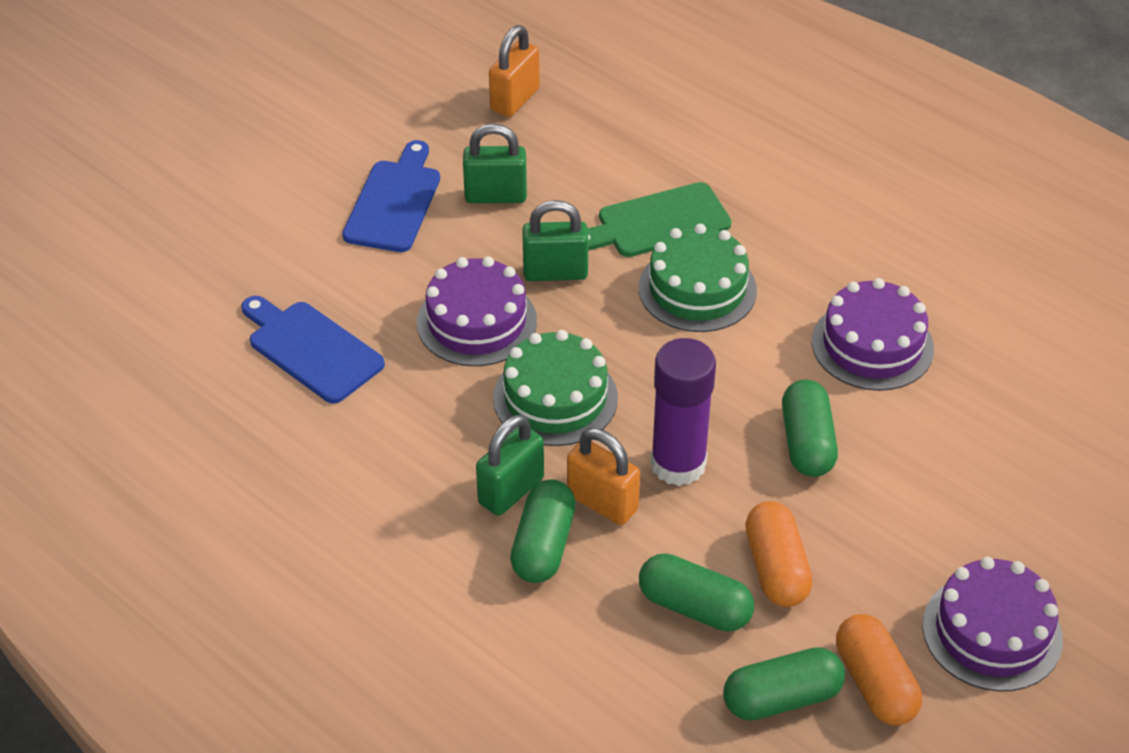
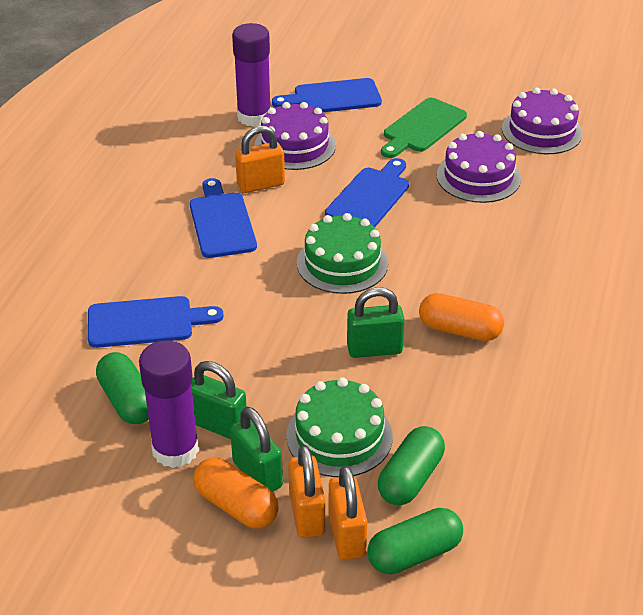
blue cutting board: 2 -> 4
green capsule: 4 -> 3
orange padlock: 2 -> 3
purple glue stick: 1 -> 2

